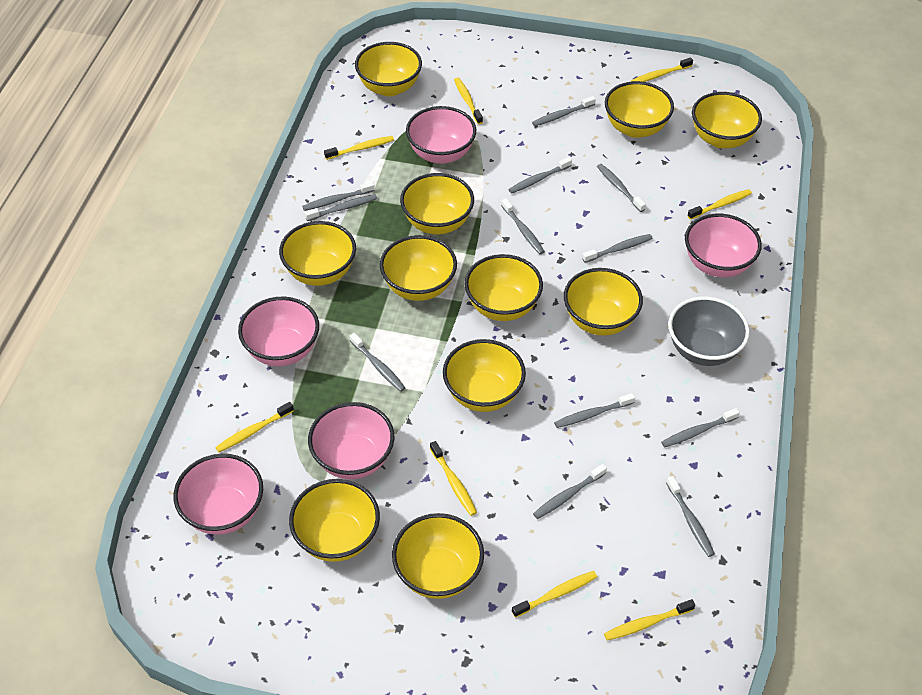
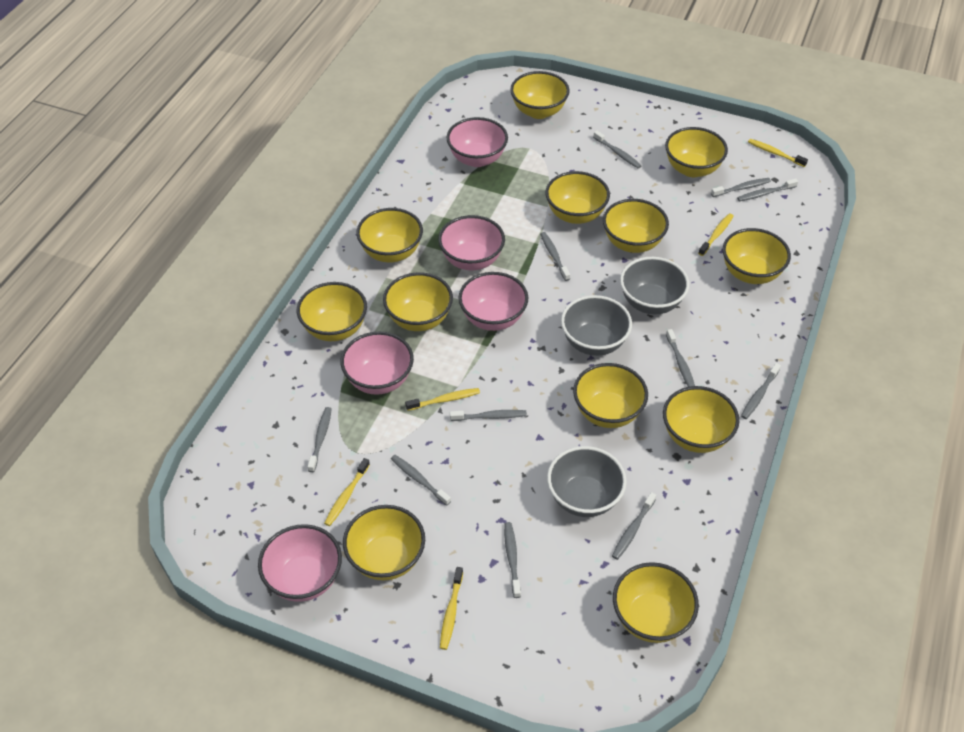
grey bowl: 1 -> 3
grey toothbrush: 12 -> 11
yellow bowl: 11 -> 12
yellow toothbrush: 8 -> 5

